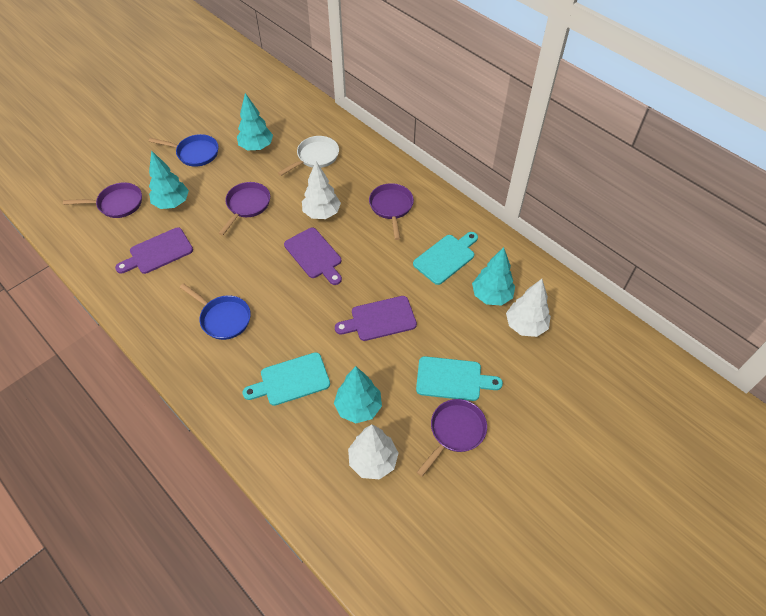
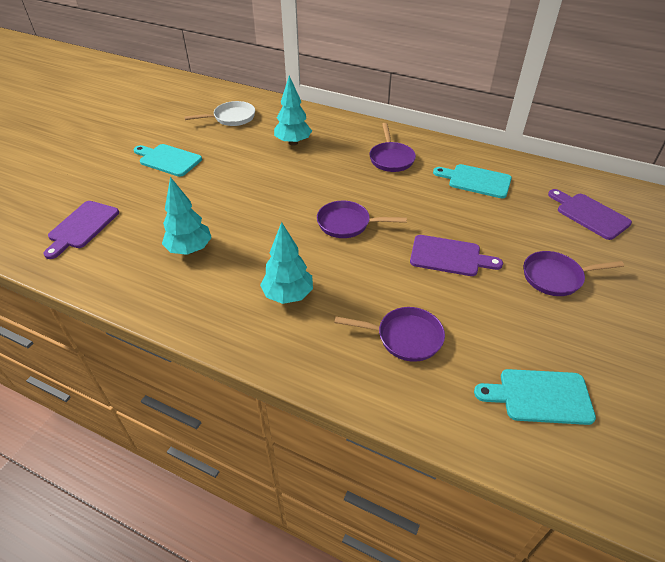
blue pan: 2 -> 0
turquoise tree: 4 -> 3
white tree: 3 -> 0

